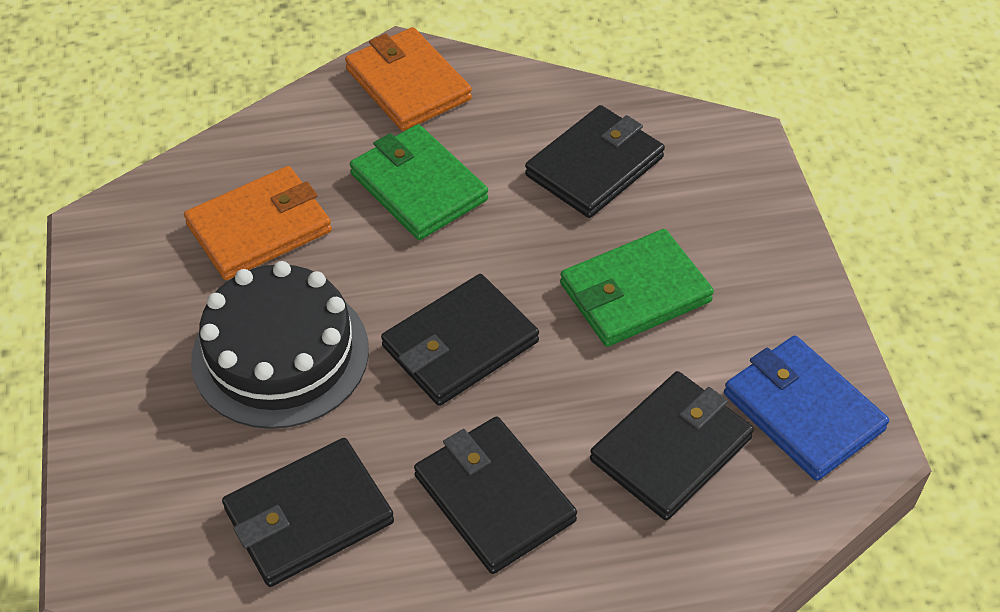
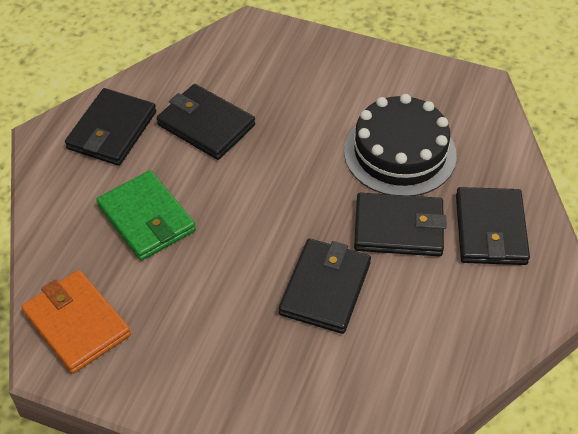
blue wallet: 1 -> 0
green wallet: 2 -> 1
orange wallet: 2 -> 1

